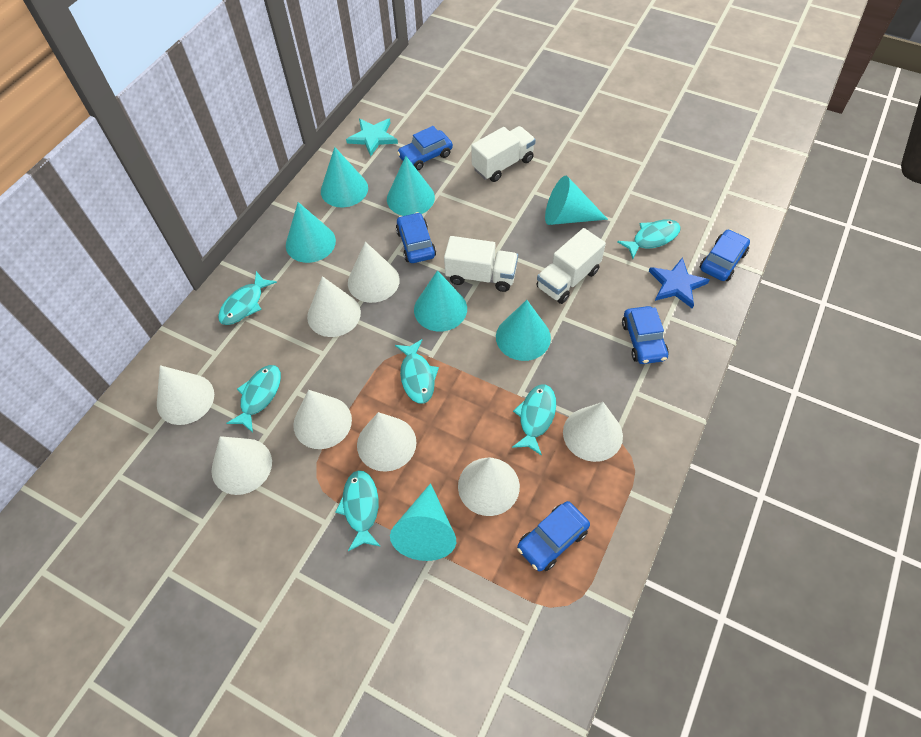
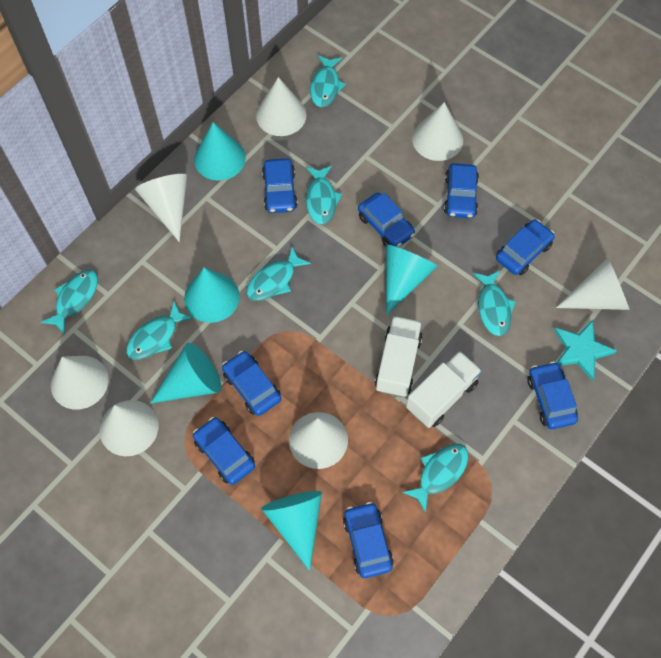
blue car: 5 -> 8
blue star: 1 -> 0
turquoise cone: 7 -> 5
turquoise fish: 6 -> 7
white cone: 8 -> 7
white truck: 3 -> 2

